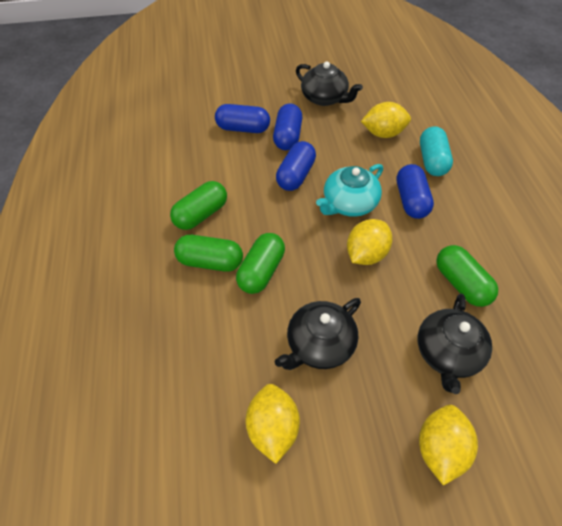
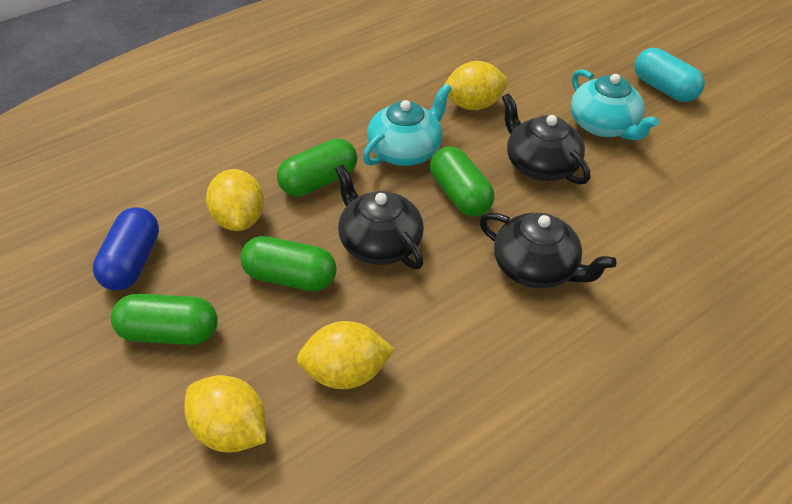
blue capsule: 4 -> 1
turquoise teapot: 1 -> 2

